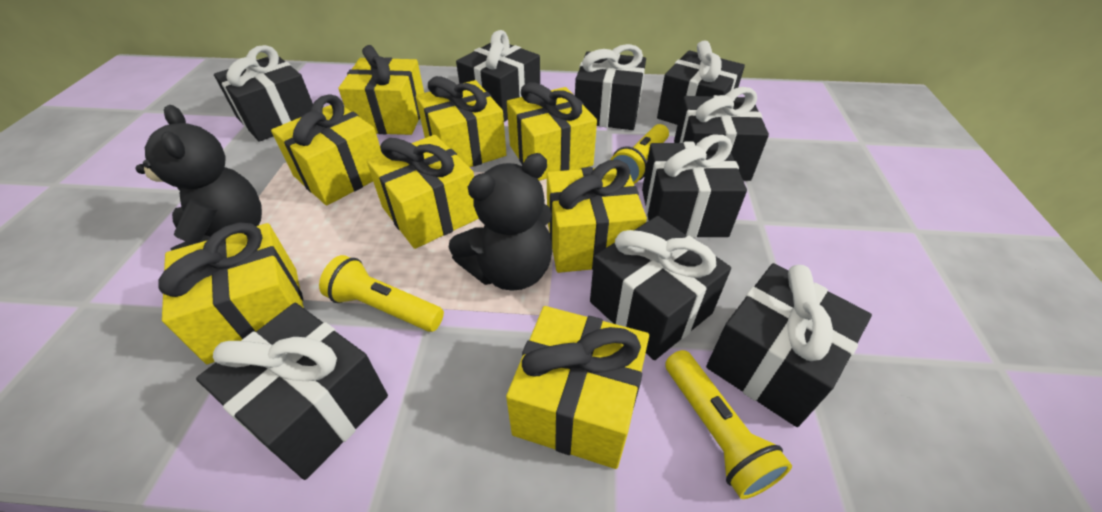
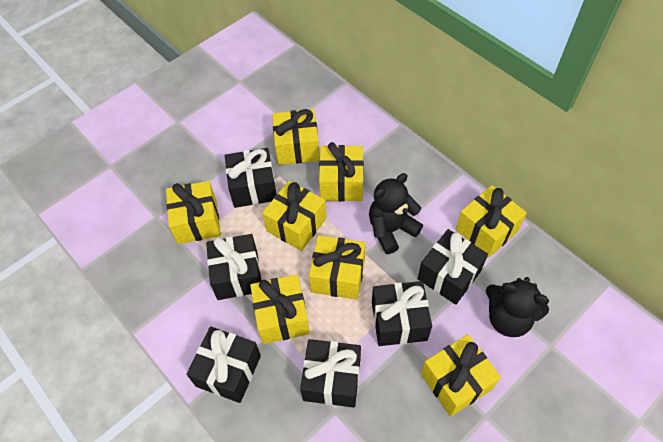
black gift: 9 -> 6
yellow flashlight: 3 -> 0

